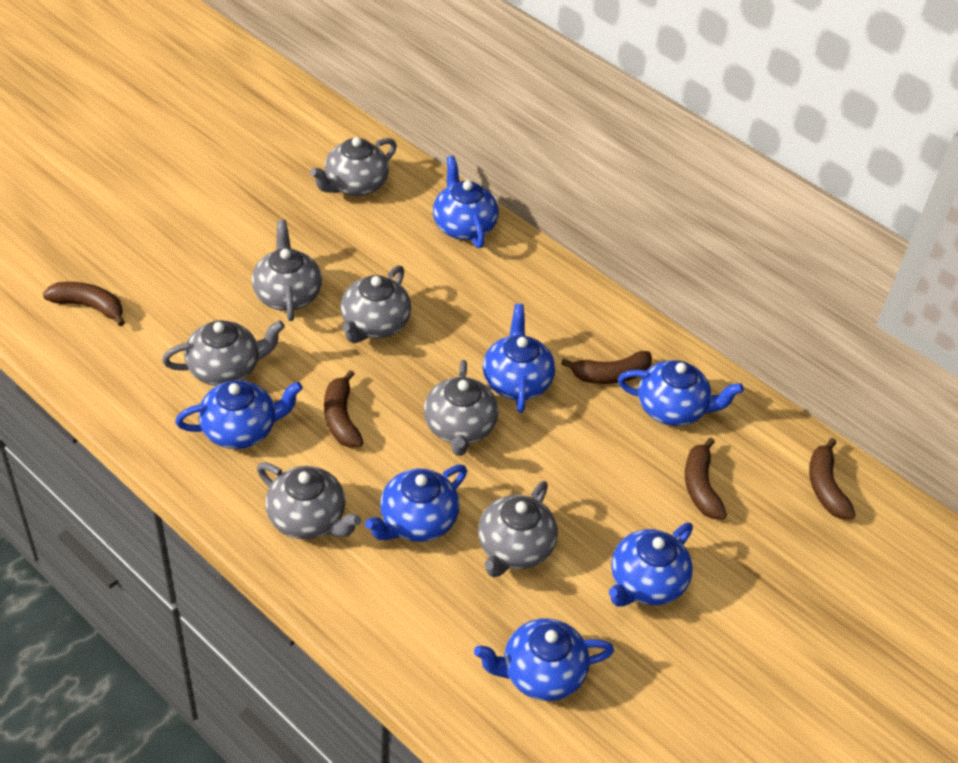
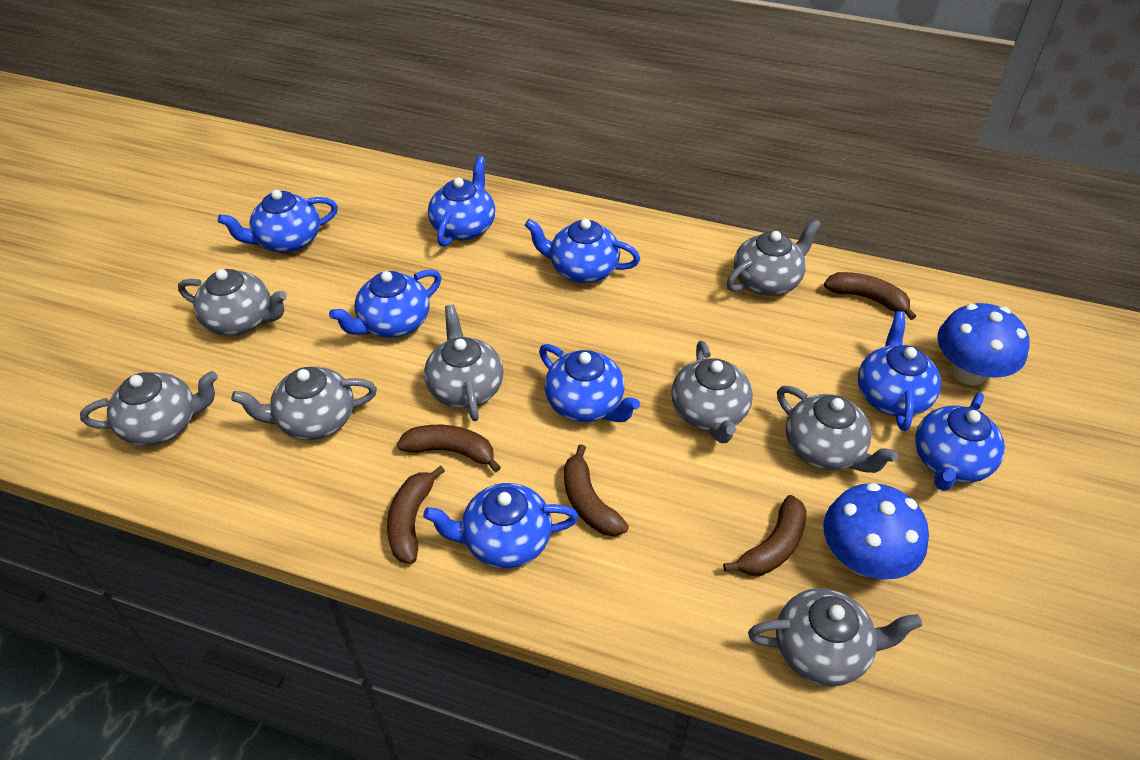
blue mushroom: 0 -> 2
blue teapot: 7 -> 8
grey teapot: 7 -> 8

